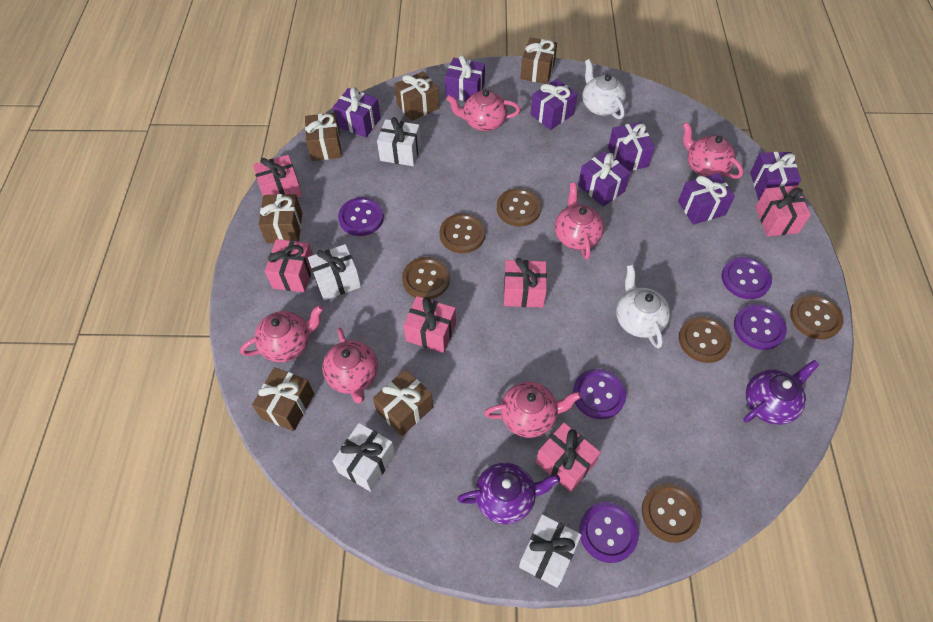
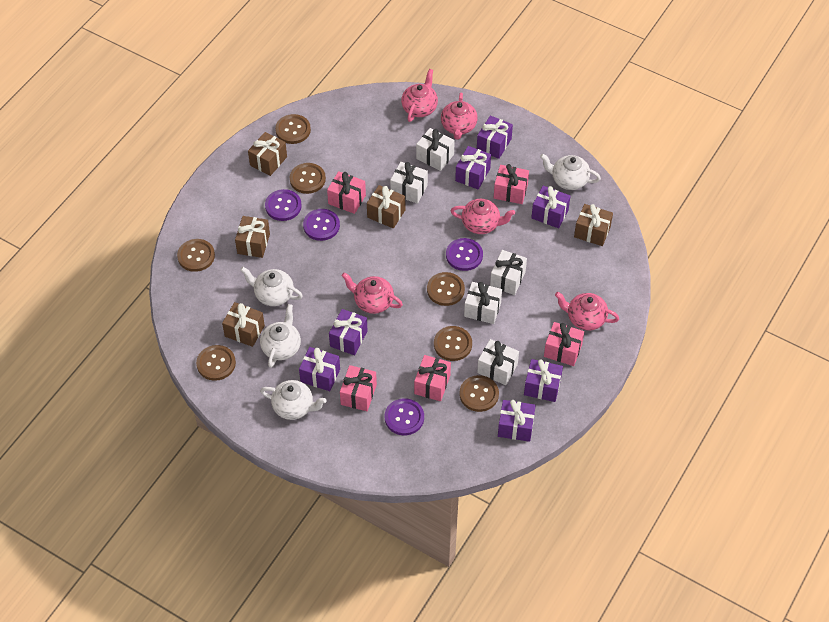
brown button: 6 -> 7
brown gift: 6 -> 5
pink gift: 6 -> 5
pink teapot: 6 -> 5
purple button: 5 -> 4
purple teapot: 2 -> 0
white gift: 4 -> 5
white teapot: 2 -> 4

